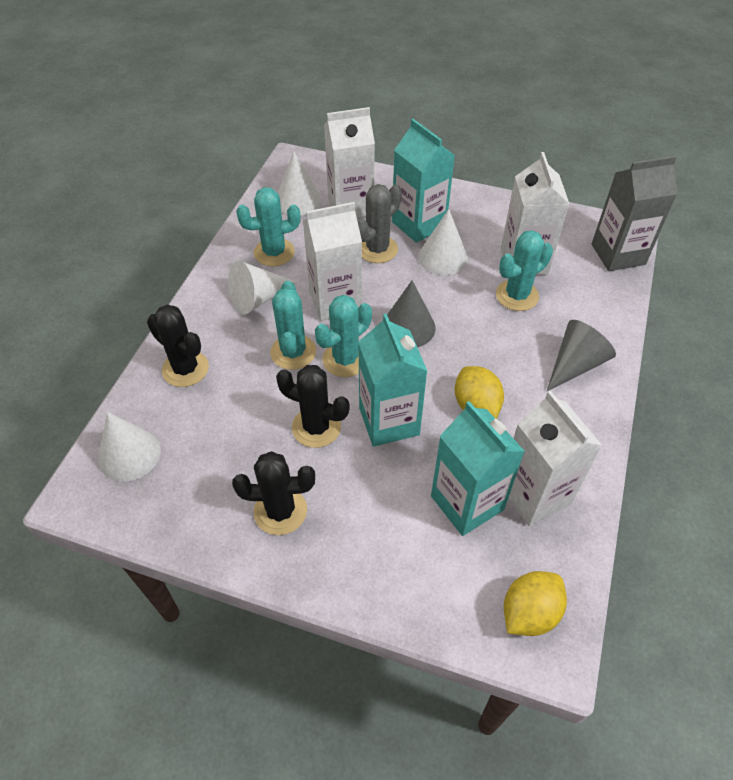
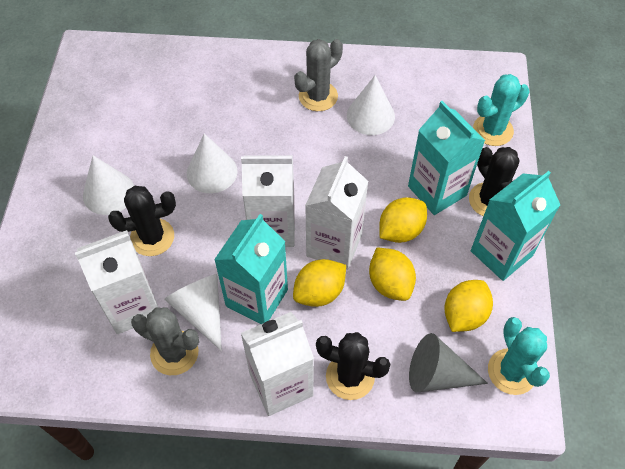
grey cactus: 1 -> 2
grey carton: 1 -> 0
grey cone: 2 -> 1
turquoise cactus: 4 -> 2
yellow lemon: 2 -> 4

